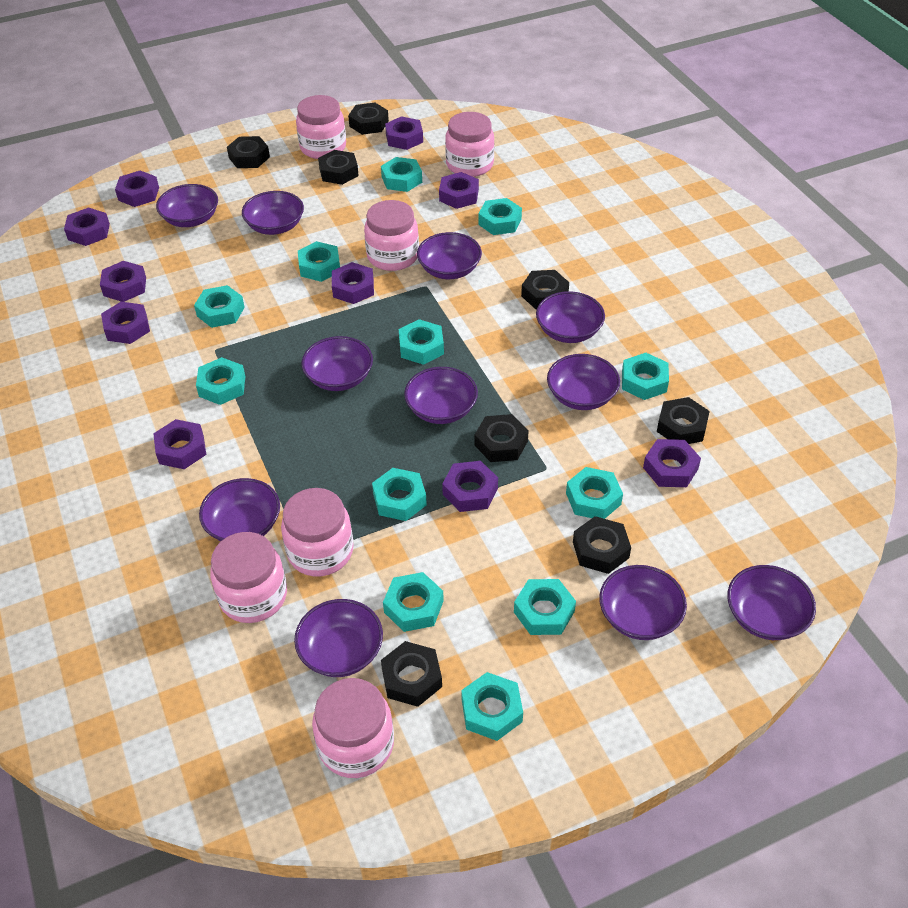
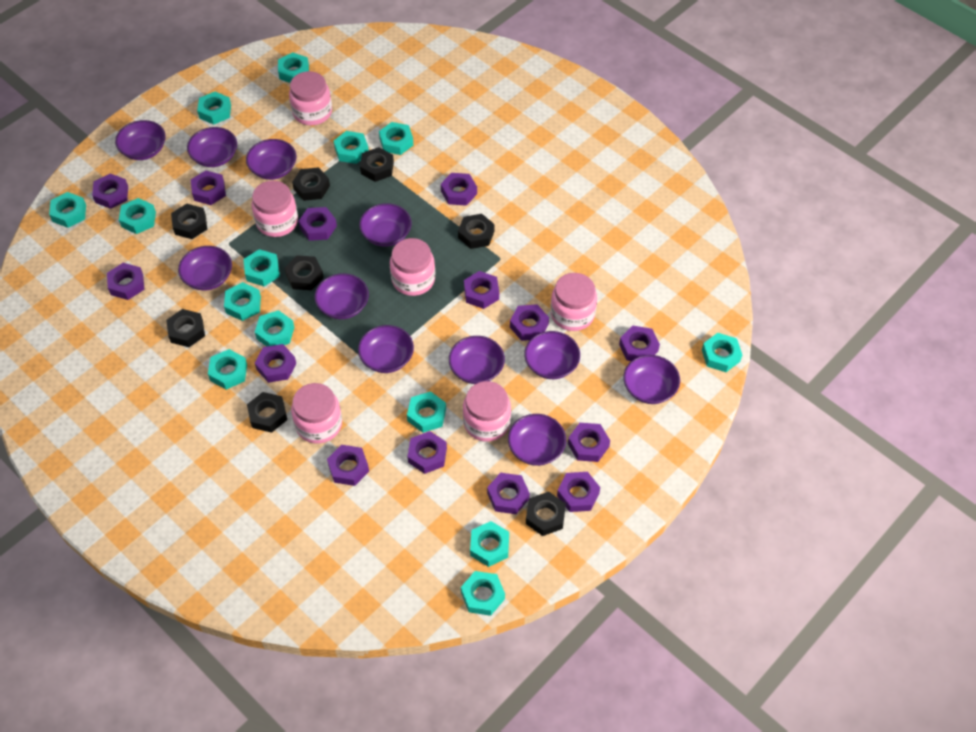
purple nut: 10 -> 14
turquoise nut: 12 -> 14

